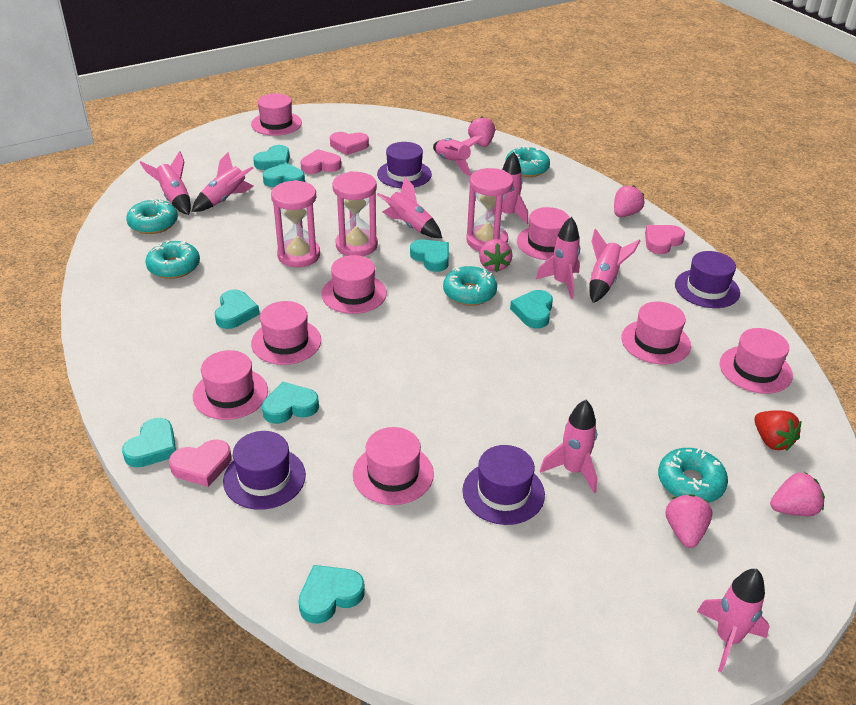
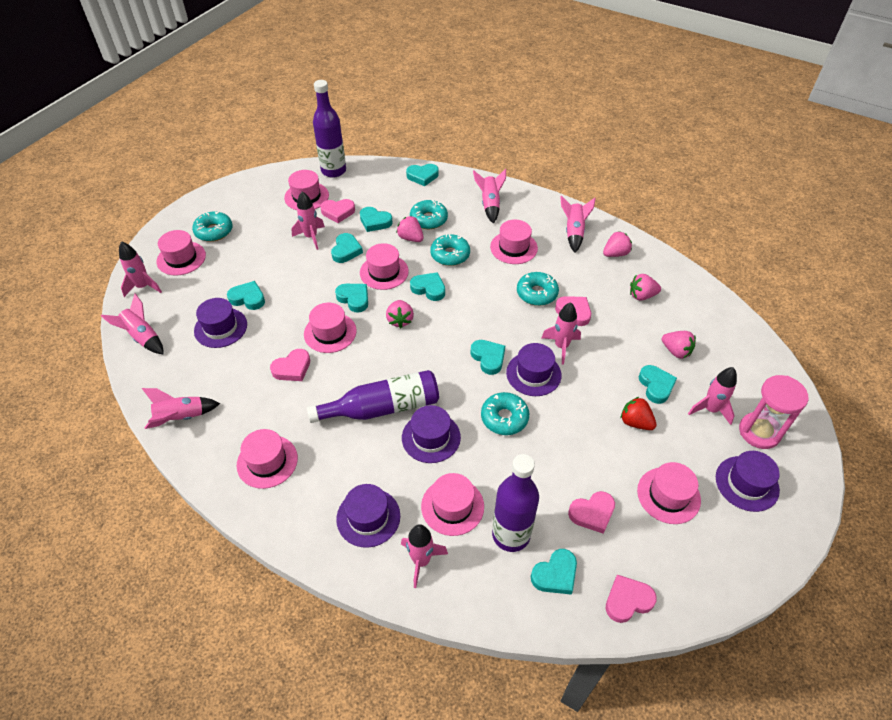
pink heart: 4 -> 5
pink hourglass: 3 -> 1
purple bottle: 0 -> 3
purple hat: 4 -> 5
turquoise heart: 8 -> 9

